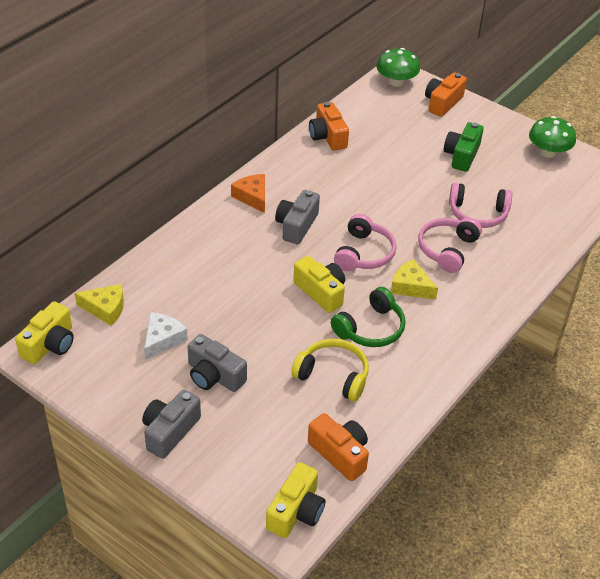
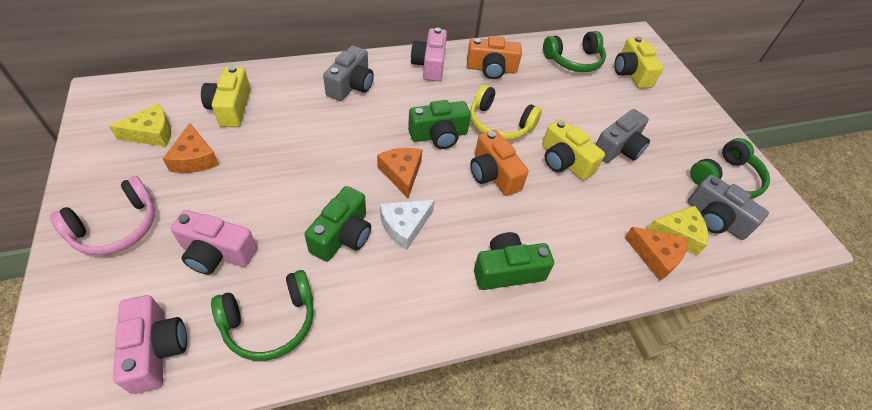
green camera: 1 -> 3
green headphones: 1 -> 3
green mushroom: 2 -> 0
orange camera: 3 -> 2
orange cheese: 1 -> 3
pink camera: 0 -> 3
pink headphones: 3 -> 1

